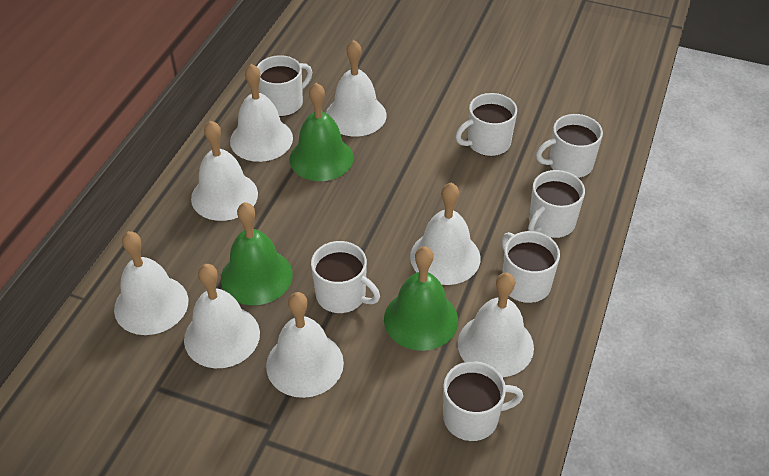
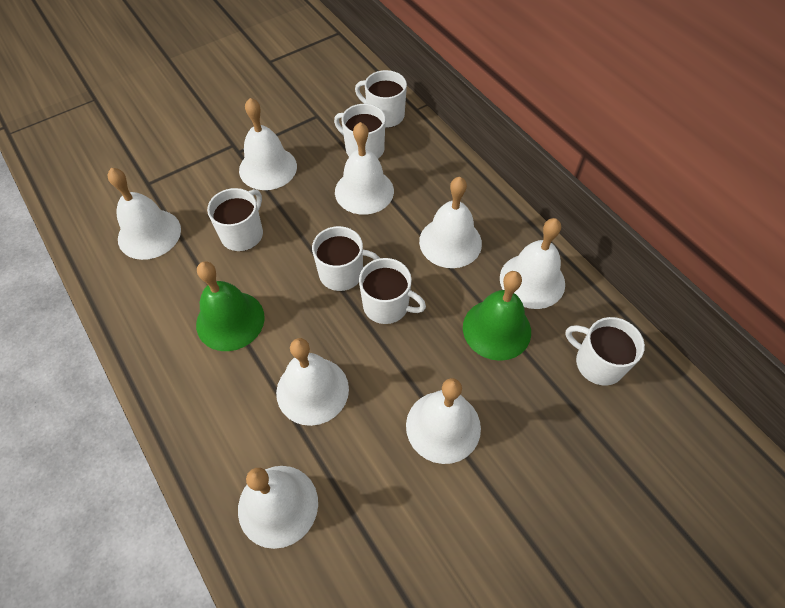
green bell: 3 -> 2
white mug: 7 -> 6

